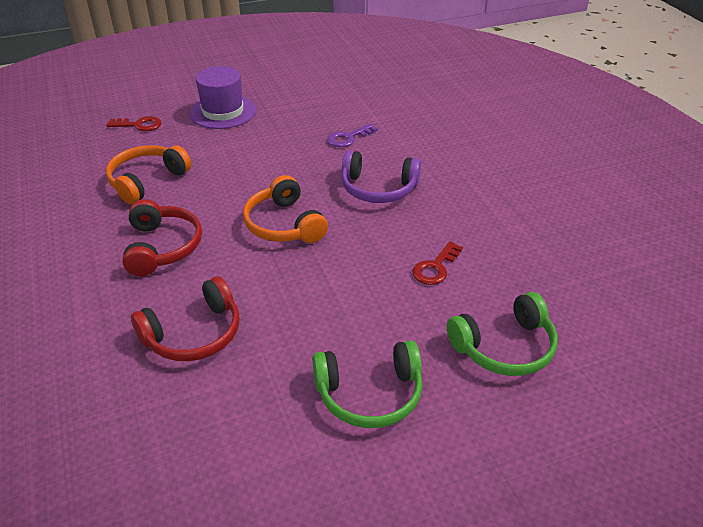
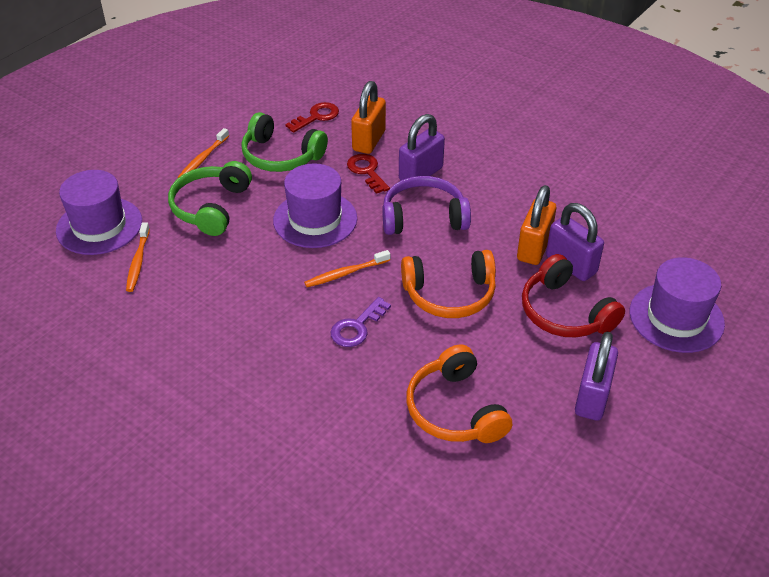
orange padlock: 0 -> 2
orange toothbrush: 0 -> 3
purple hat: 1 -> 3
purple padlock: 0 -> 3
red headphones: 2 -> 1

